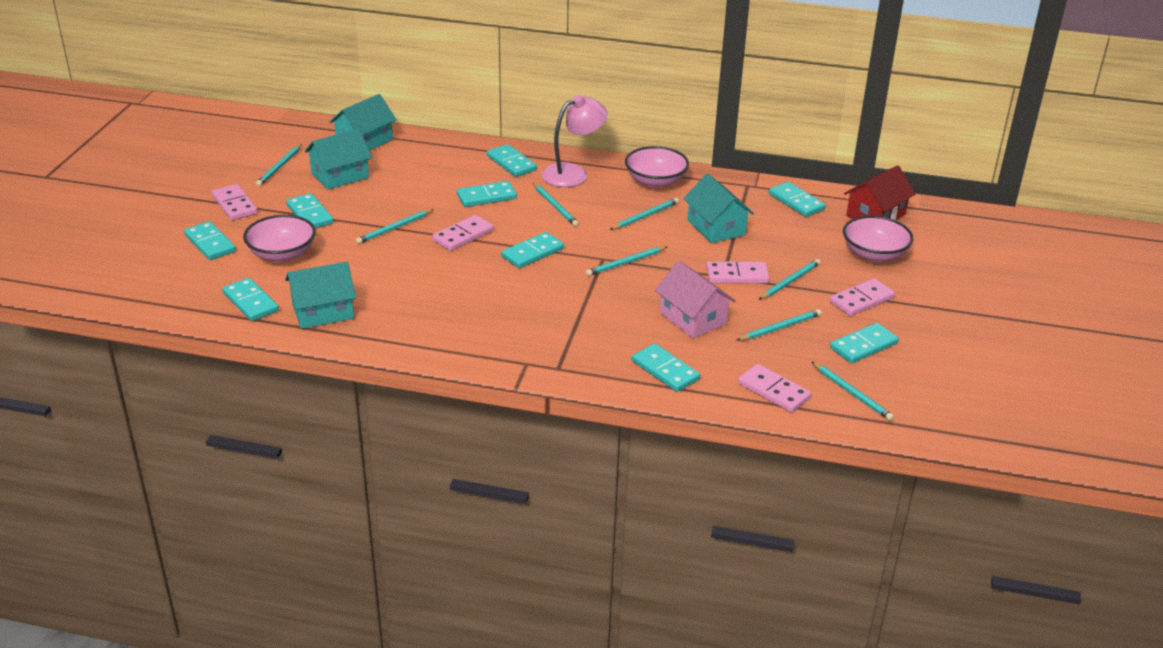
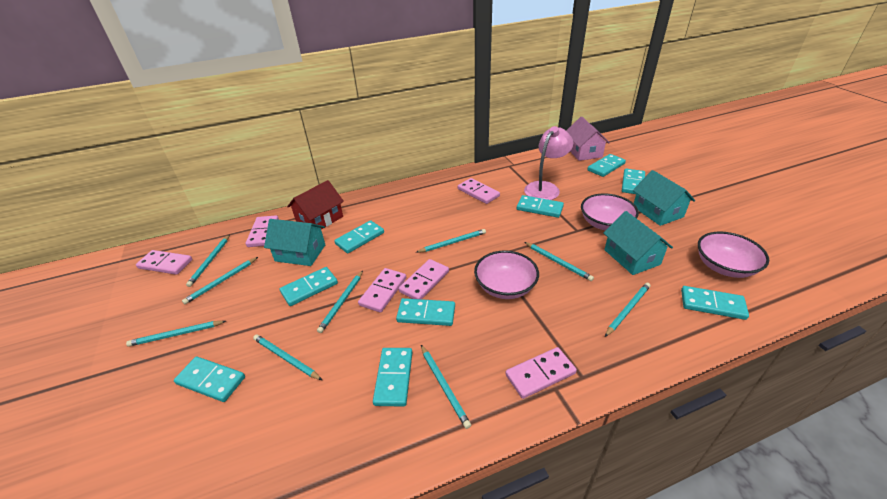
pink domino: 5 -> 6
turquoise house: 4 -> 3
turquoise pencil: 8 -> 9

